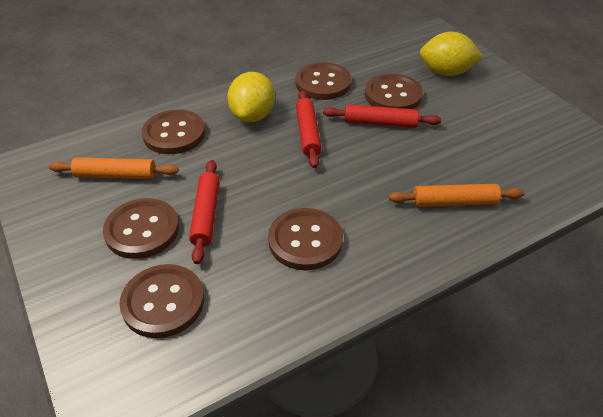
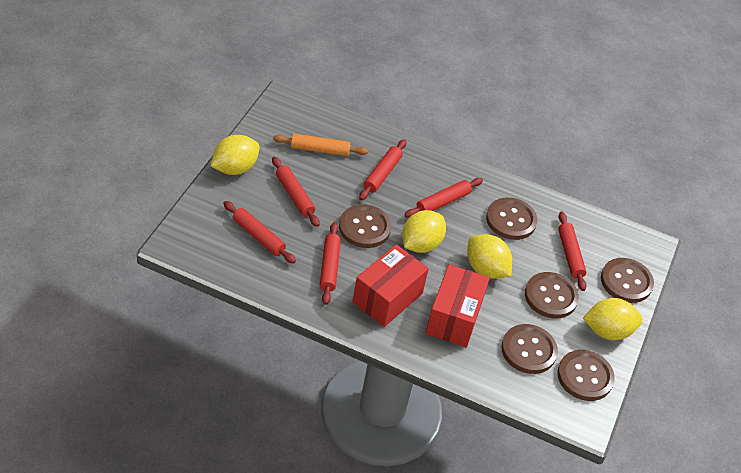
orange rolling pin: 2 -> 1
red box: 0 -> 2
red rolling pin: 3 -> 6
yellow lemon: 2 -> 4

